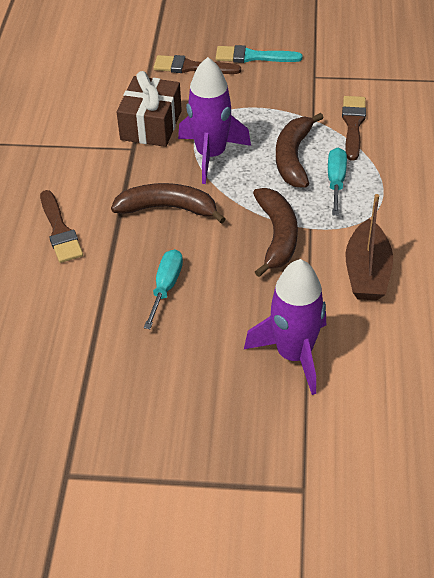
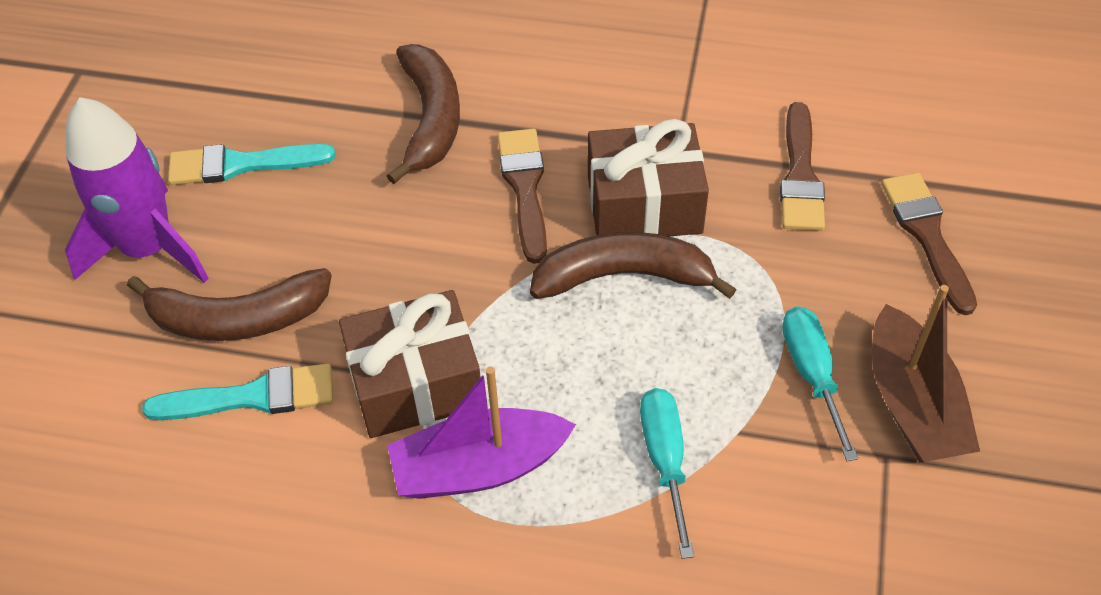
brown gift: 1 -> 2
purple boat: 0 -> 1
purple rocket: 2 -> 1
turquoise brush: 1 -> 2

